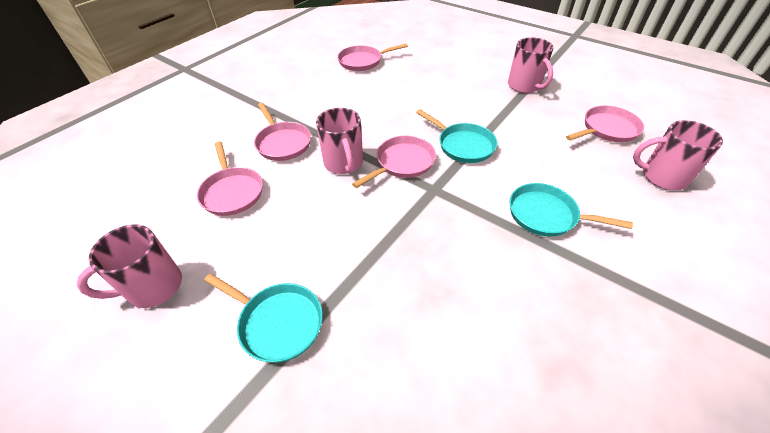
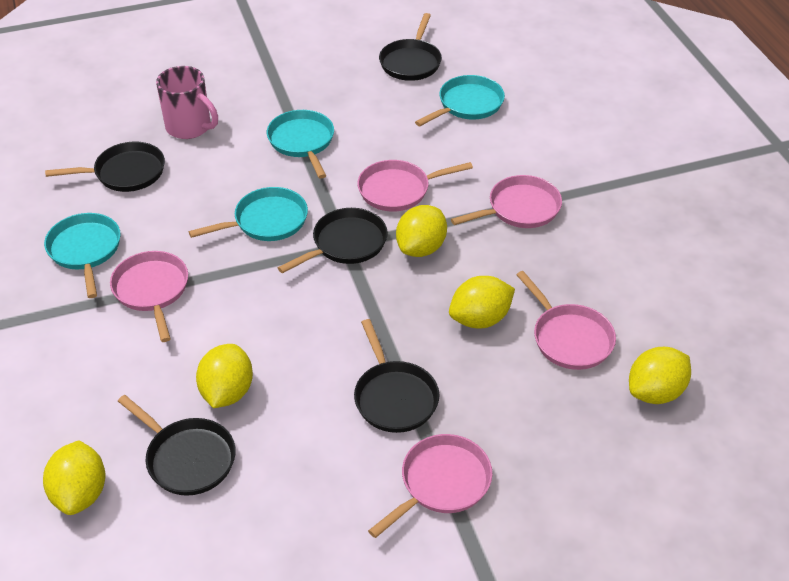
black pan: 0 -> 5
pink mug: 4 -> 1
turquoise pan: 3 -> 4
yellow lemon: 0 -> 5

